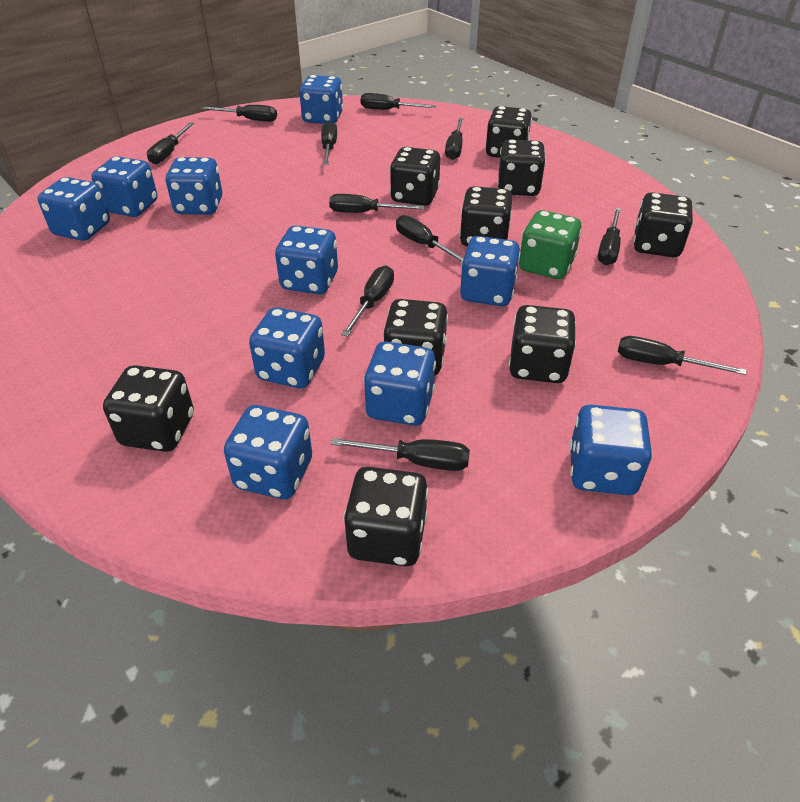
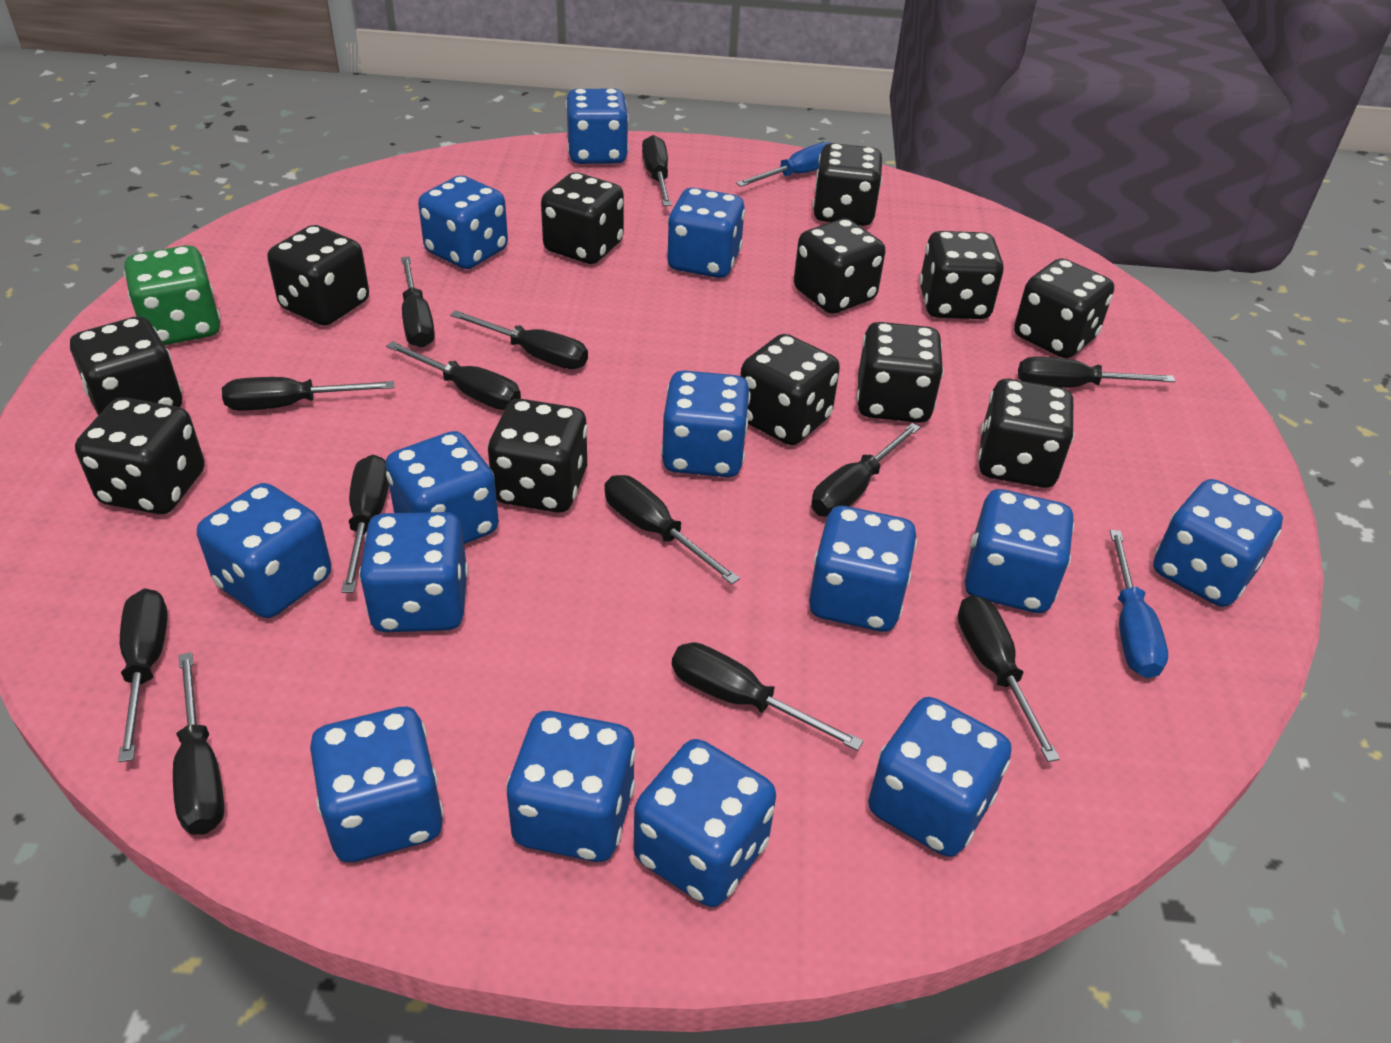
black dice: 9 -> 12
black screwdriver: 11 -> 13
blue dice: 10 -> 14
blue screwdriver: 0 -> 2

